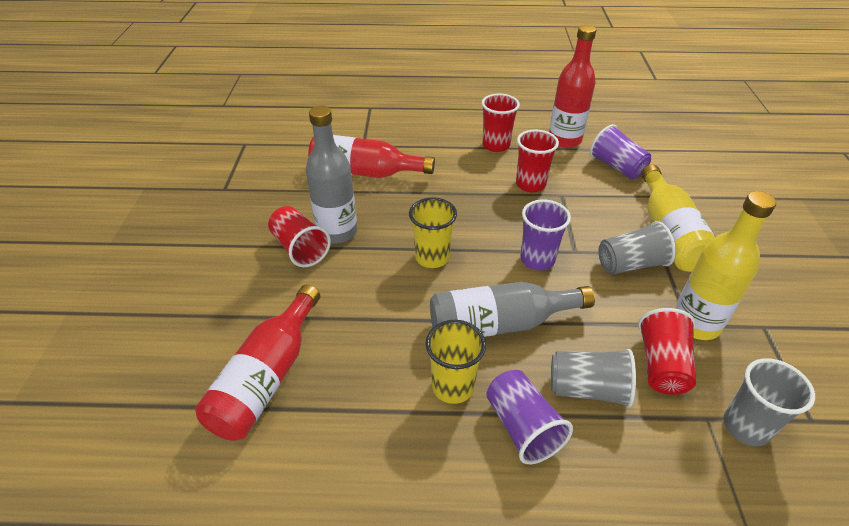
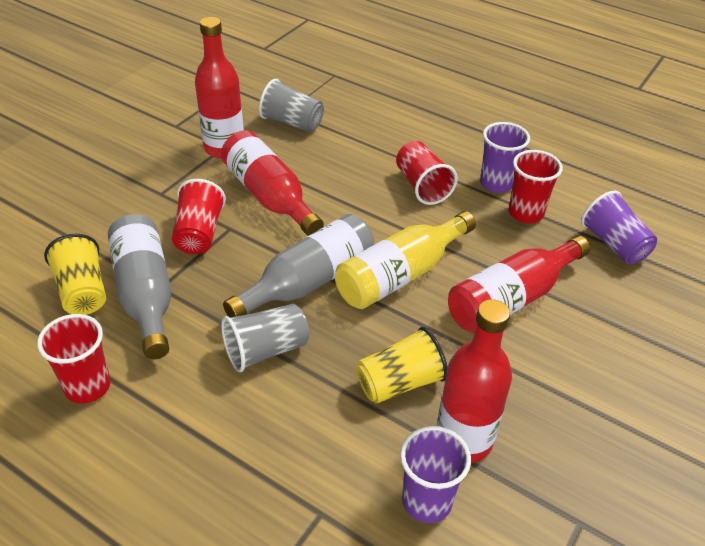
grey cup: 3 -> 2
red bottle: 3 -> 4
yellow bottle: 2 -> 1

